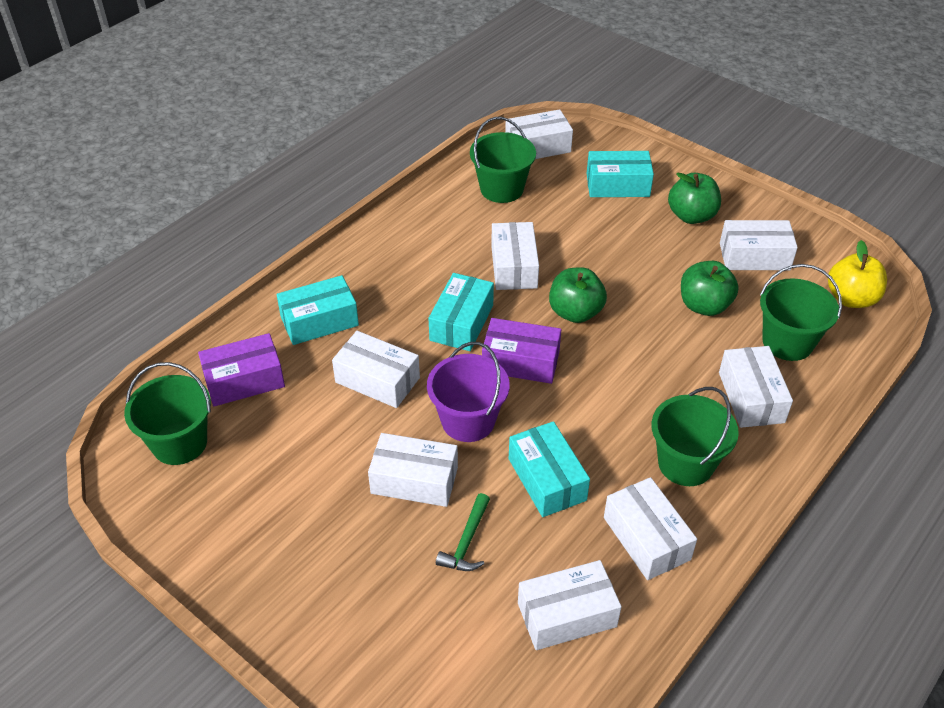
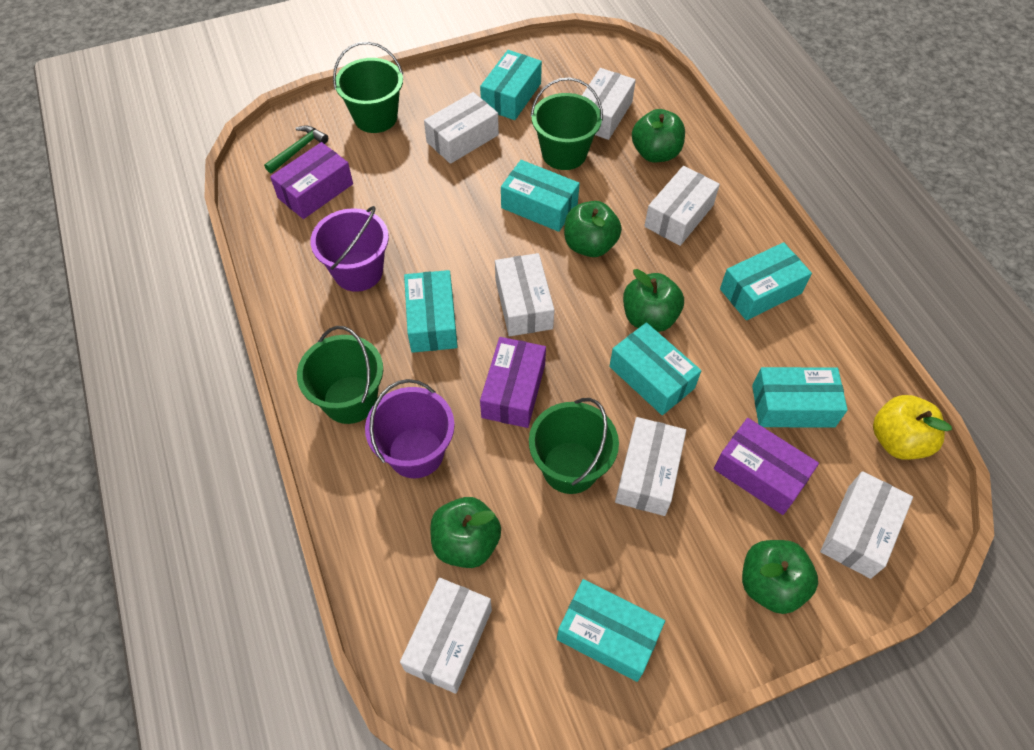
green apple: 3 -> 5
purple box: 2 -> 3
purple bucket: 1 -> 2
turquoise box: 4 -> 7
white box: 8 -> 7

